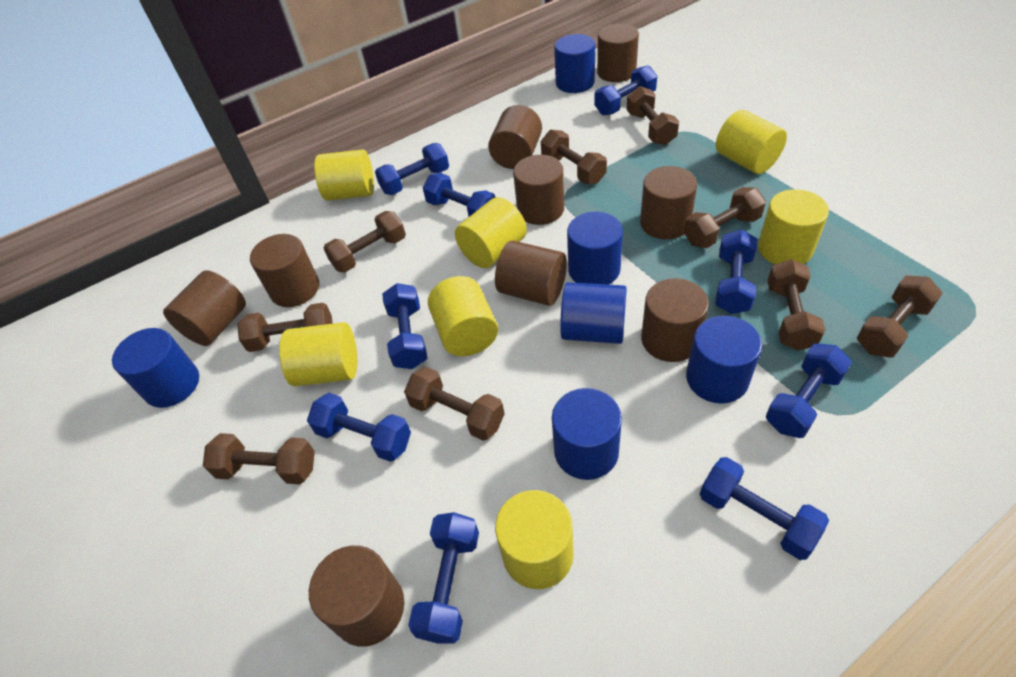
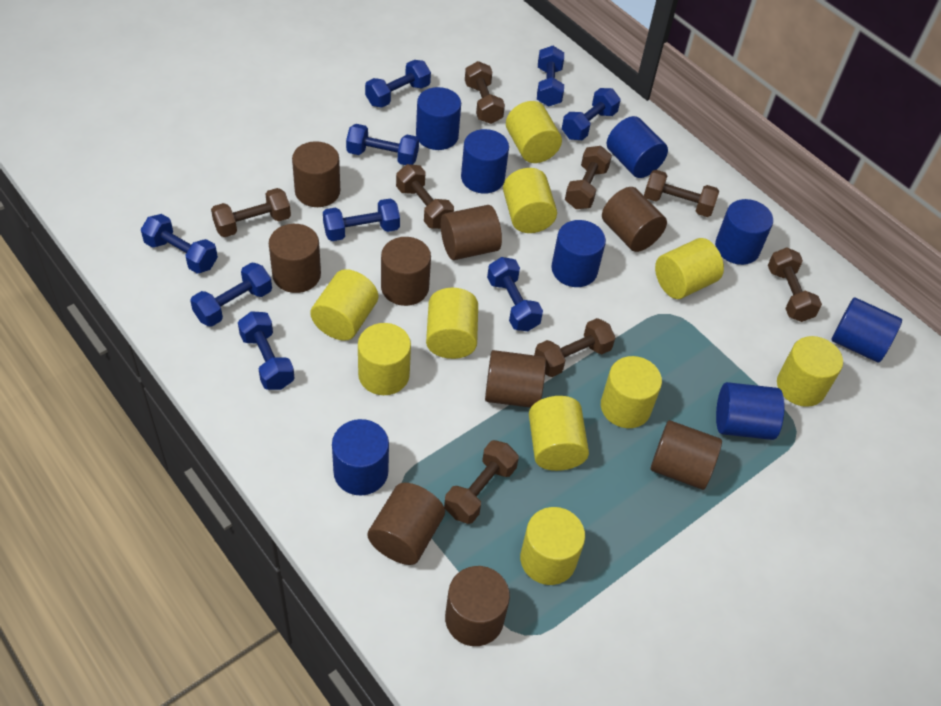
blue cylinder: 6 -> 8
brown dumbbell: 9 -> 8
yellow cylinder: 7 -> 10

